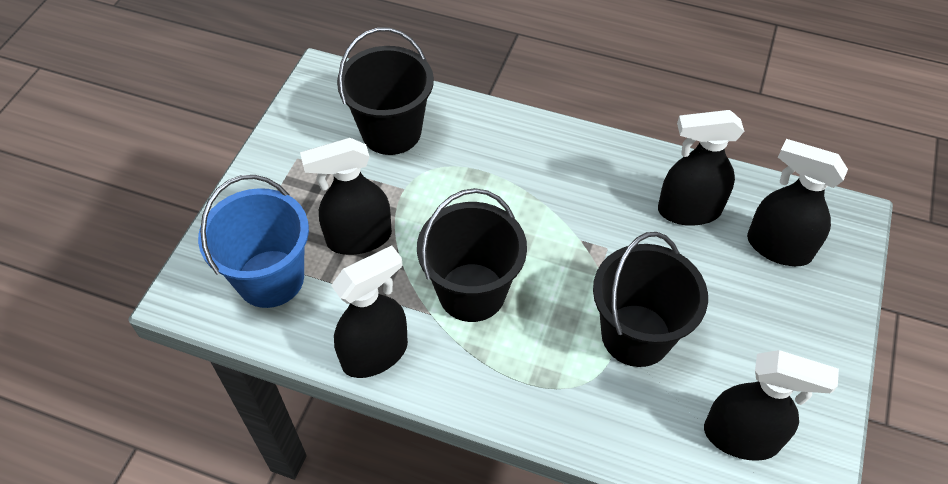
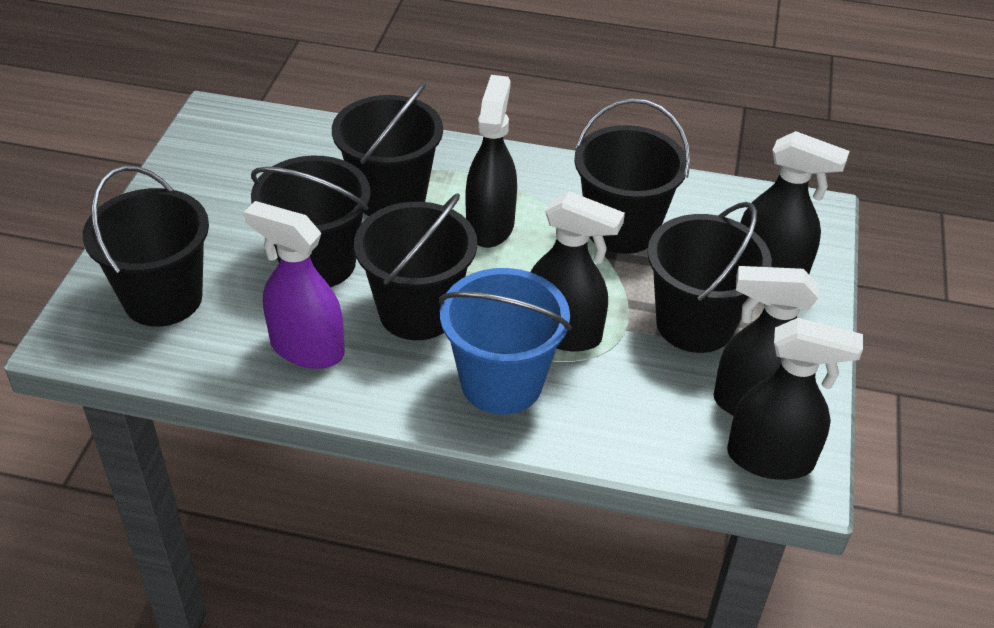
black bucket: 3 -> 6
purple spray bottle: 0 -> 1

